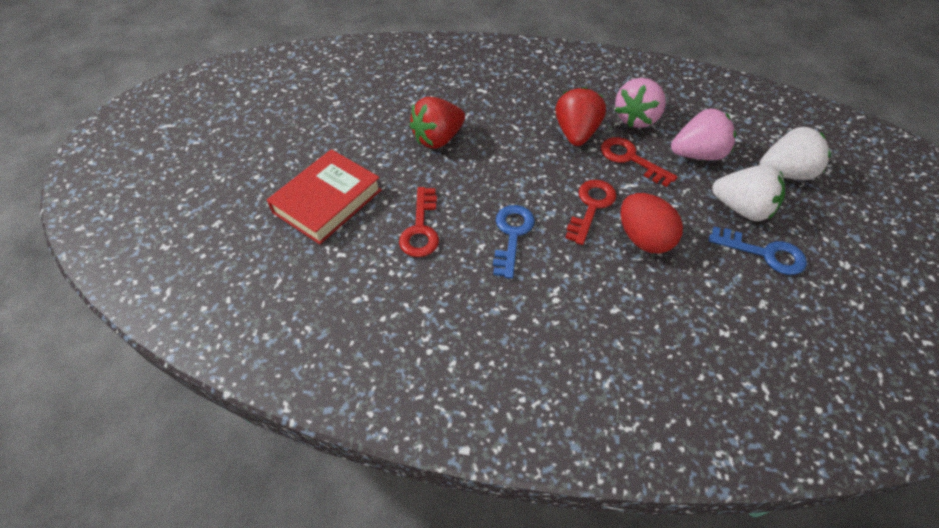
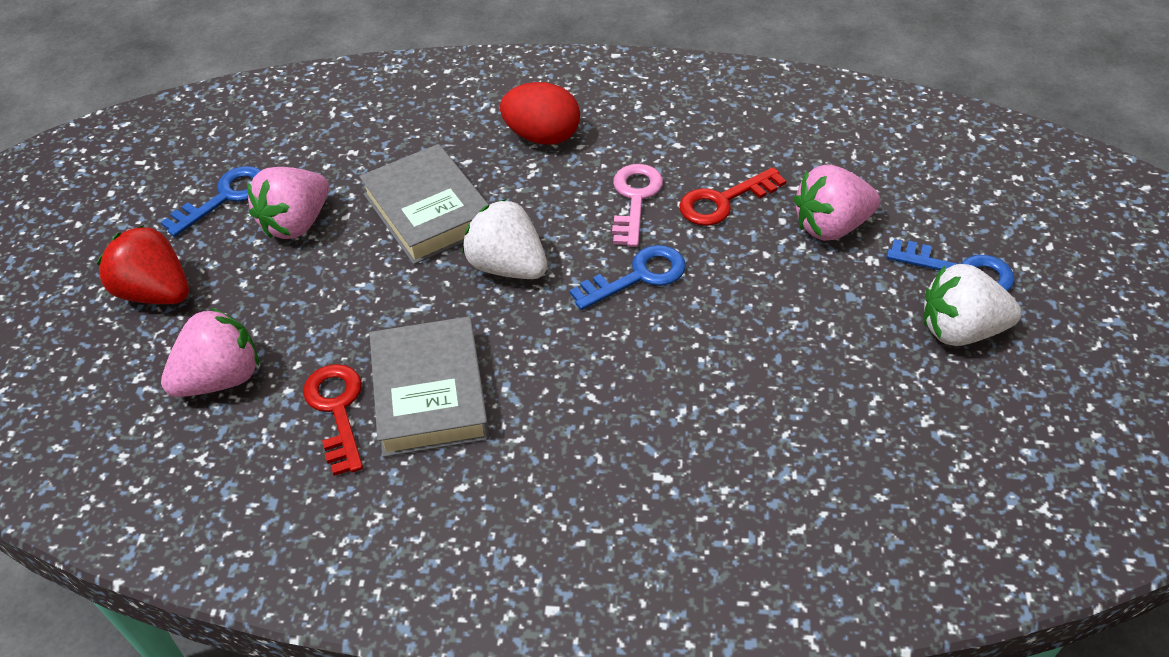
blue key: 2 -> 3
grey book: 0 -> 2
pink key: 0 -> 1
pink strawberry: 2 -> 3
red book: 1 -> 0
red key: 3 -> 2
red strawberry: 2 -> 1

